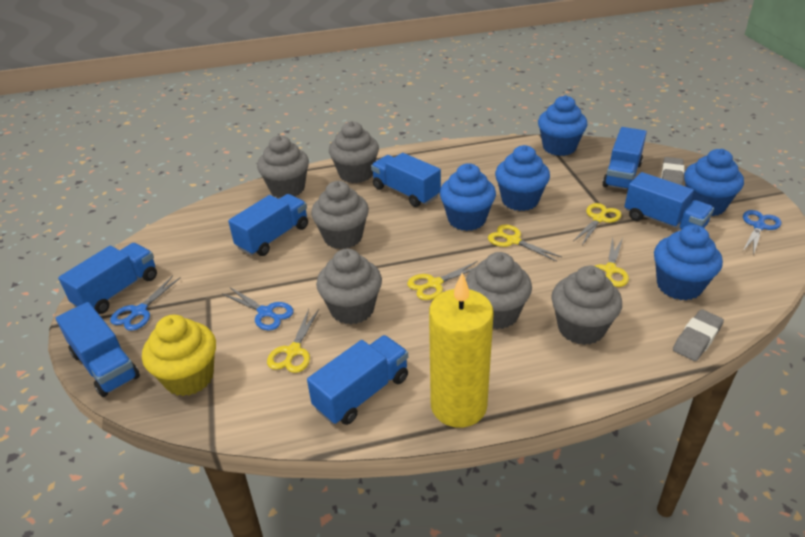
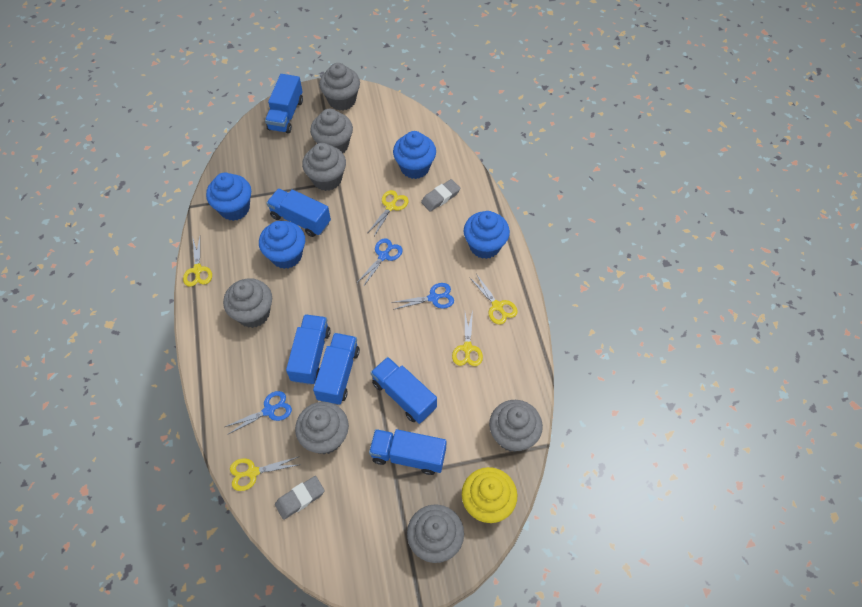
blue cupcake: 5 -> 4
blue truck: 7 -> 6
grey cupcake: 6 -> 7
yellow candle: 1 -> 0

